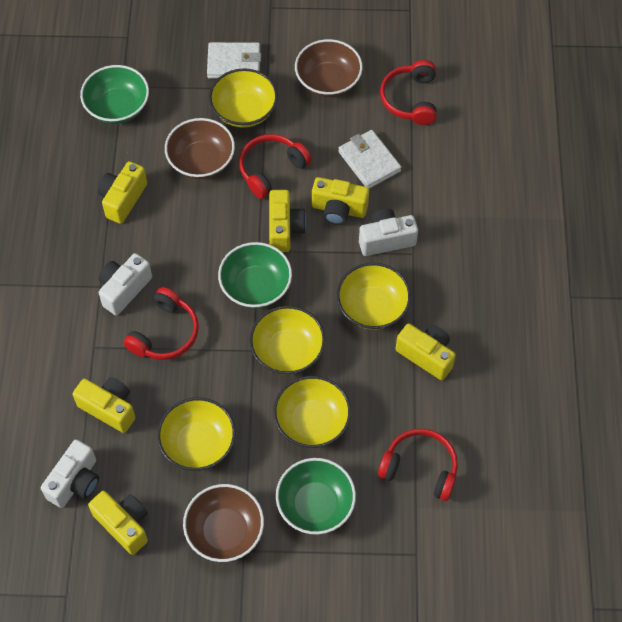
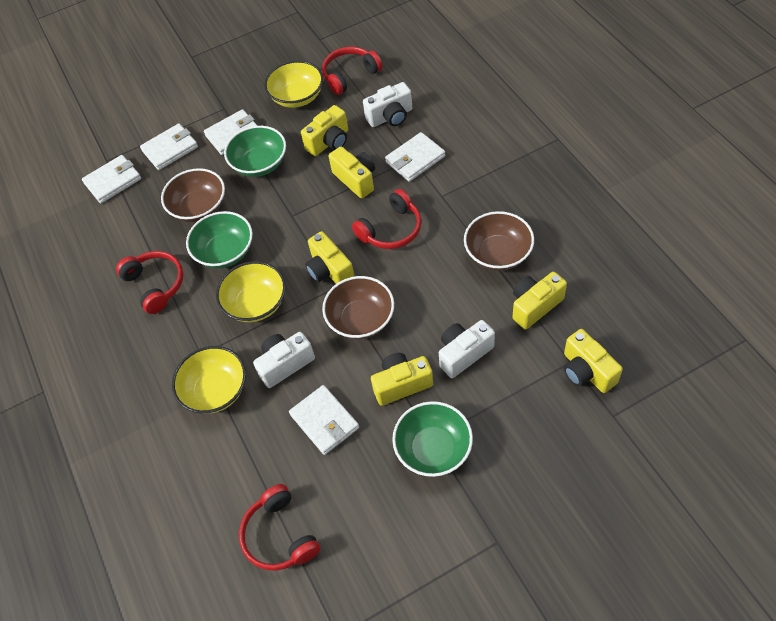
white wallet: 2 -> 5
yellow bowl: 5 -> 3

